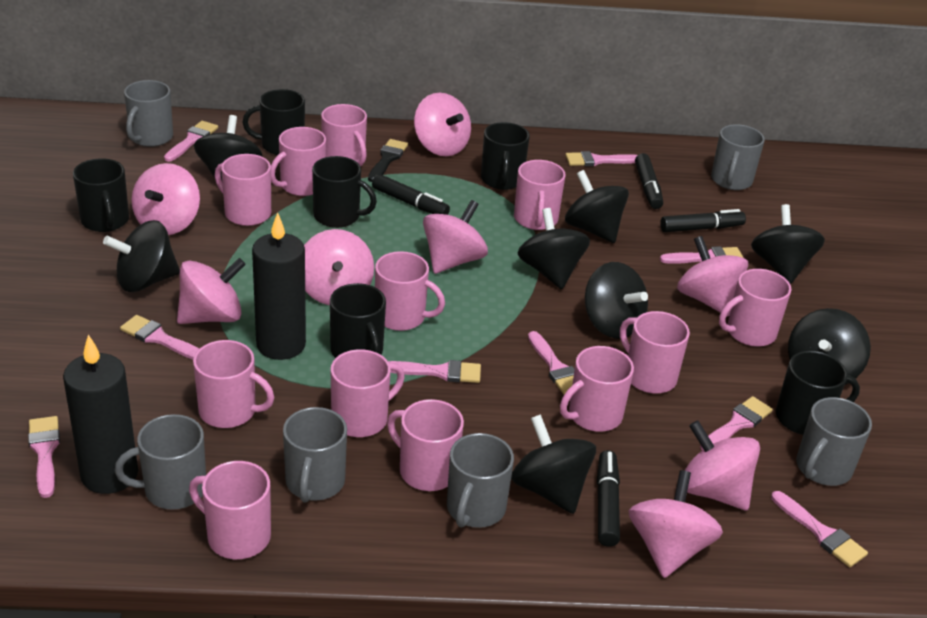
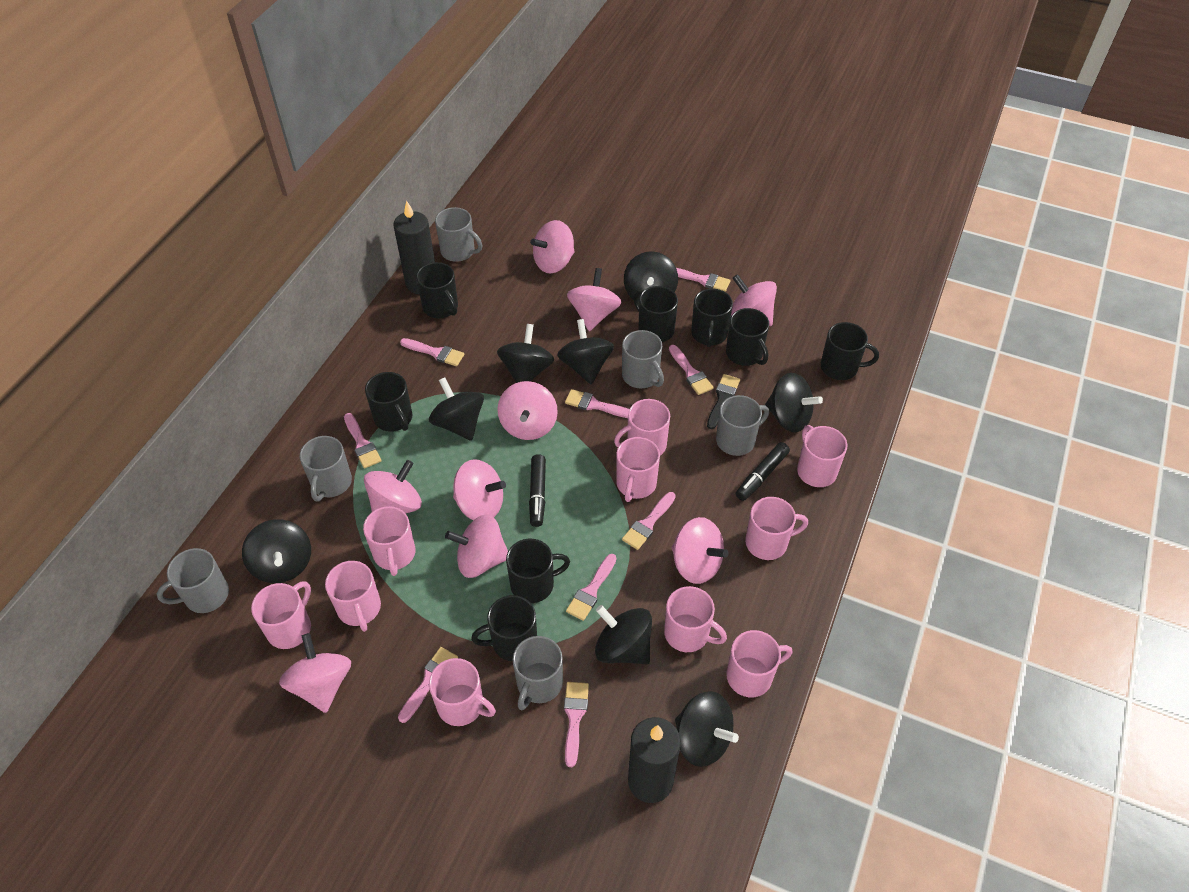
black marker: 4 -> 2
black mug: 6 -> 8
pink mug: 12 -> 10
pink spinning top: 8 -> 9

